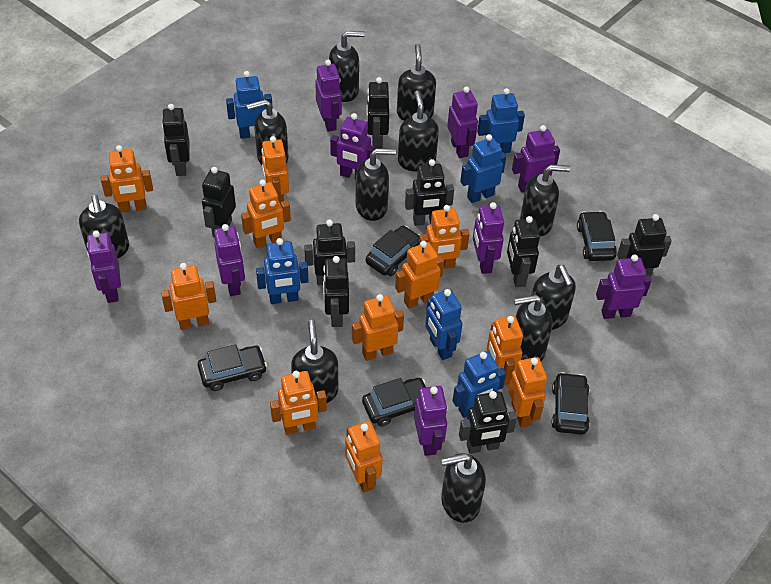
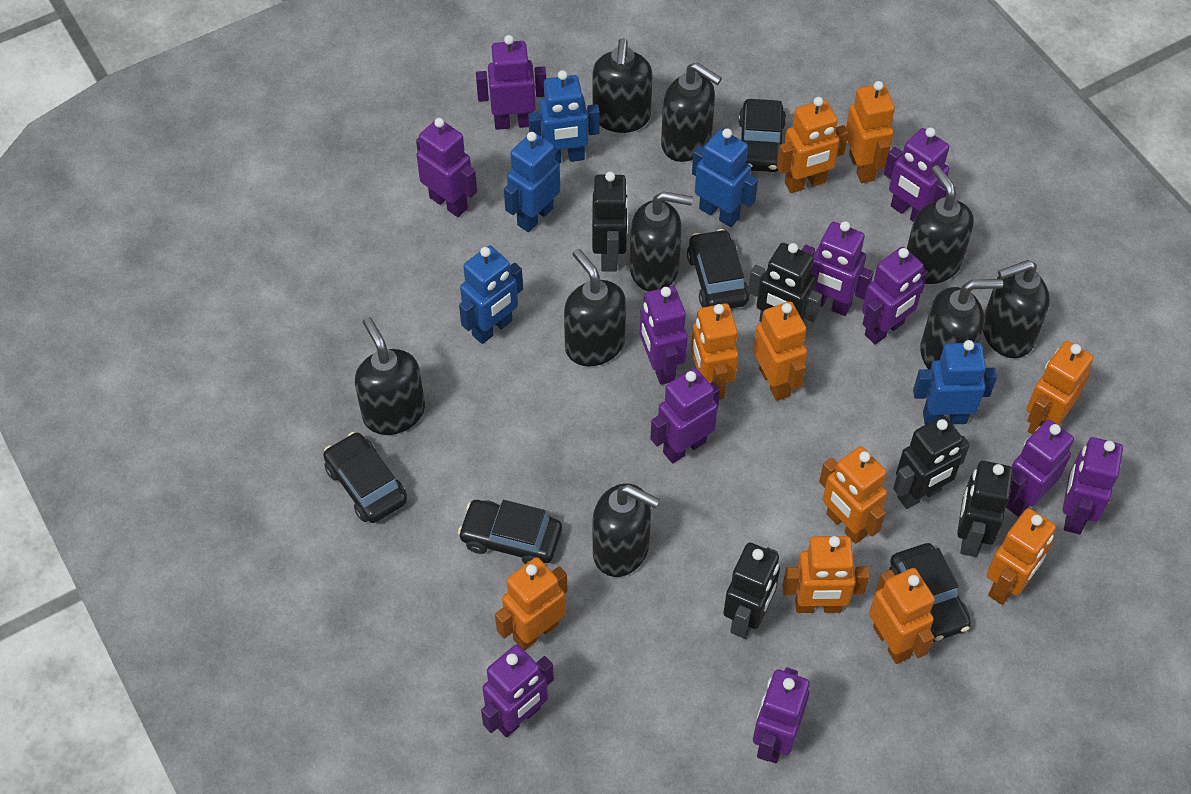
black robot: 9 -> 5
black soap dispenser: 11 -> 9
blue robot: 6 -> 5
orange robot: 11 -> 10
purple robot: 9 -> 11

